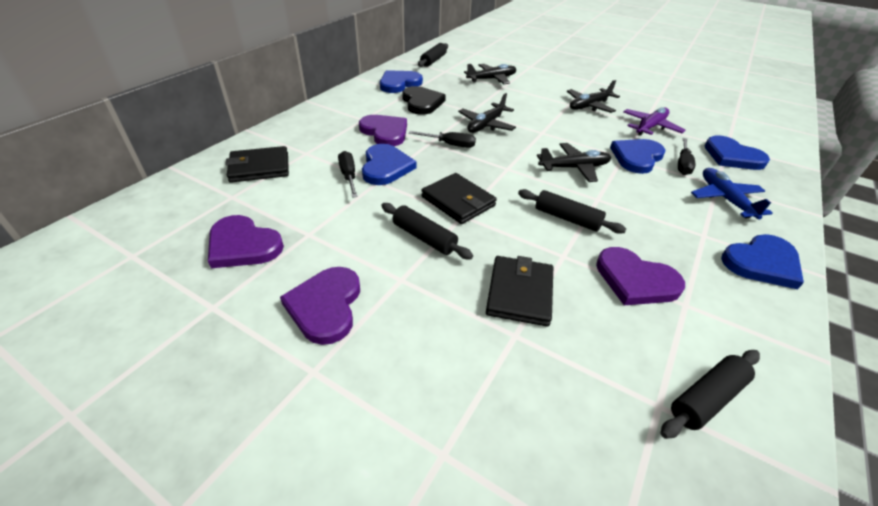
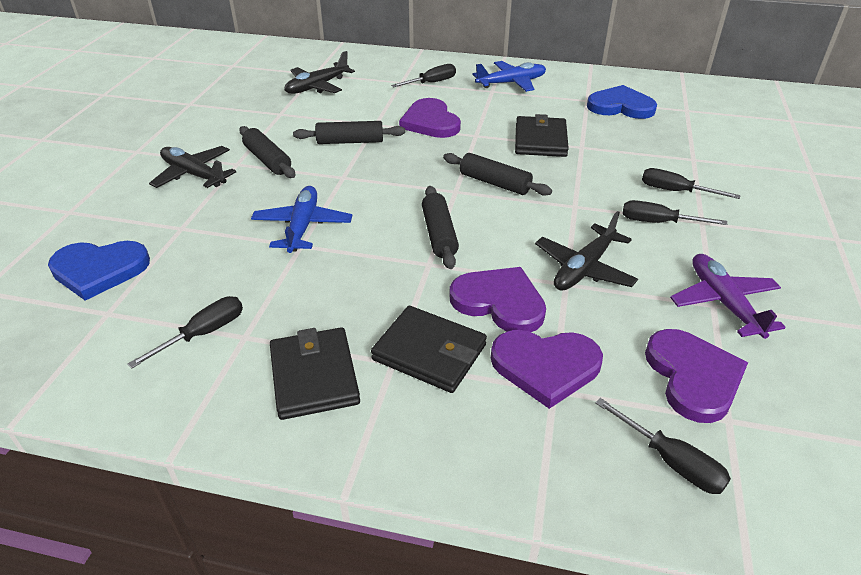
black heart: 1 -> 0
black plane: 4 -> 3
black screwdriver: 3 -> 5
blue heart: 5 -> 2
blue plane: 1 -> 2

